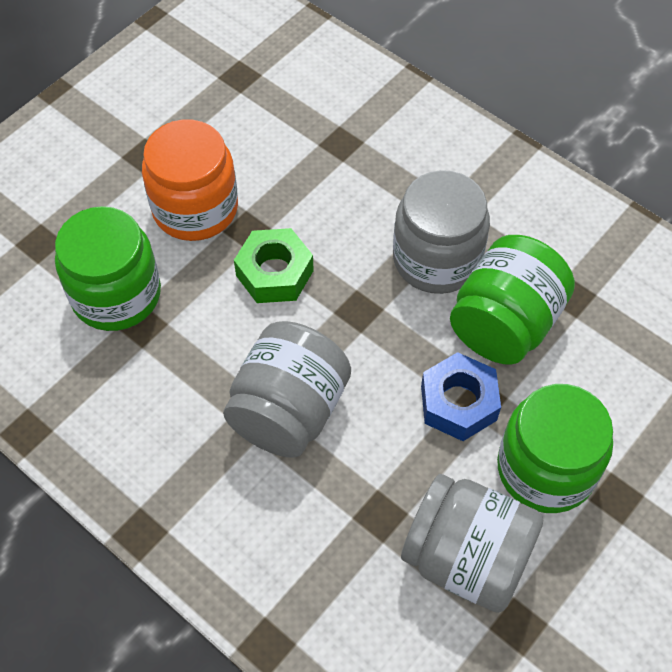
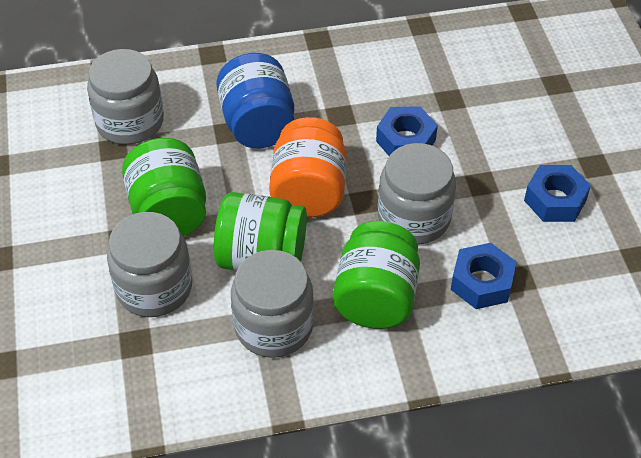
blue jar: 0 -> 1
blue nut: 1 -> 3
green nut: 1 -> 0
grey jar: 3 -> 4

